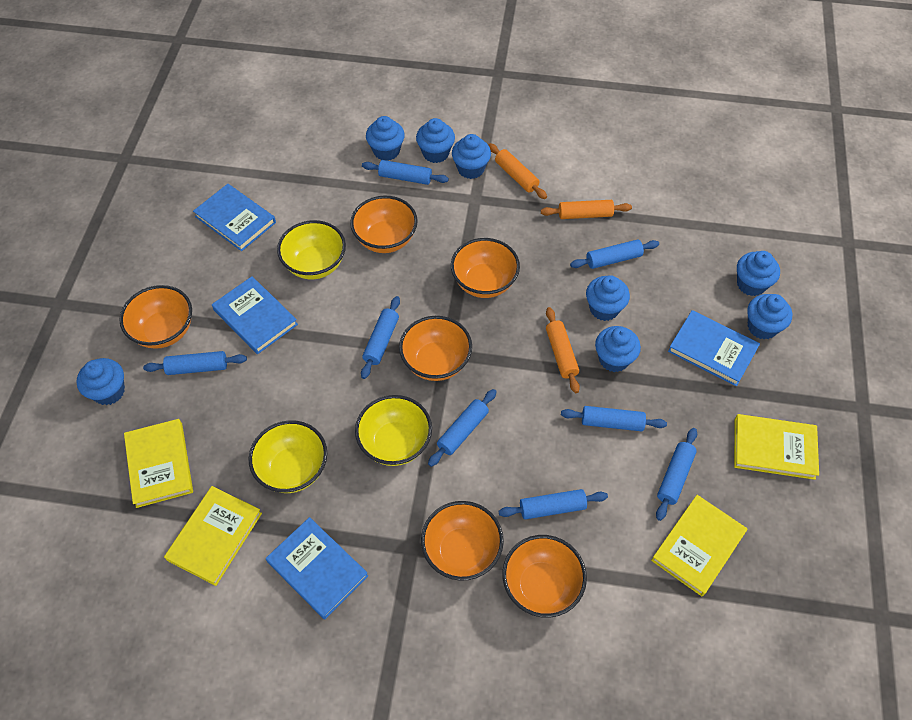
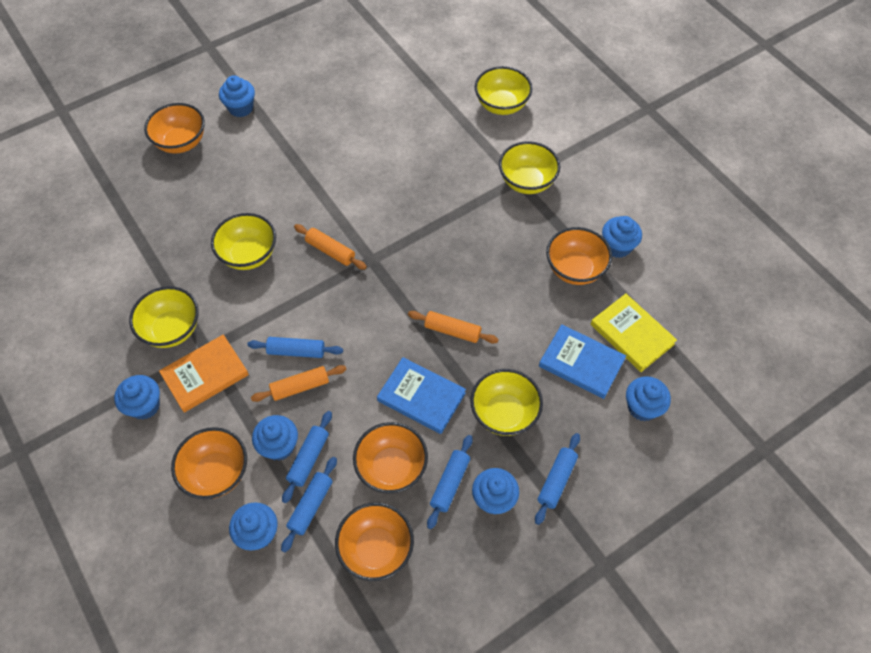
blue book: 4 -> 2
blue cupcake: 8 -> 7
blue rolling pin: 8 -> 5
orange book: 0 -> 1
orange bowl: 6 -> 5
yellow book: 4 -> 1
yellow bowl: 3 -> 5

